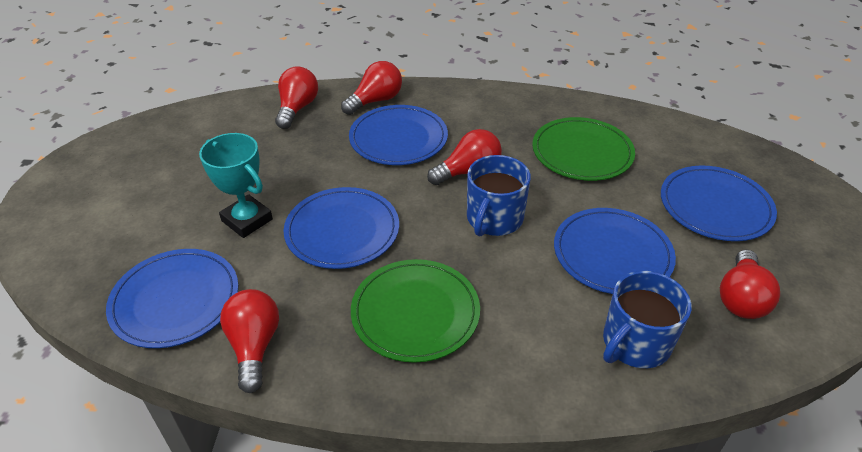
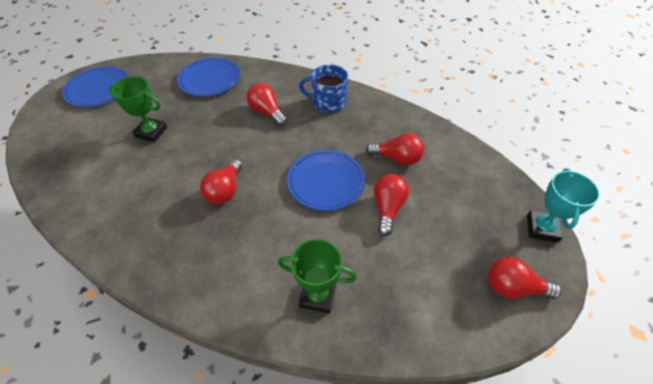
blue mug: 2 -> 1
blue plate: 5 -> 3
green plate: 2 -> 0
green trophy: 0 -> 2

